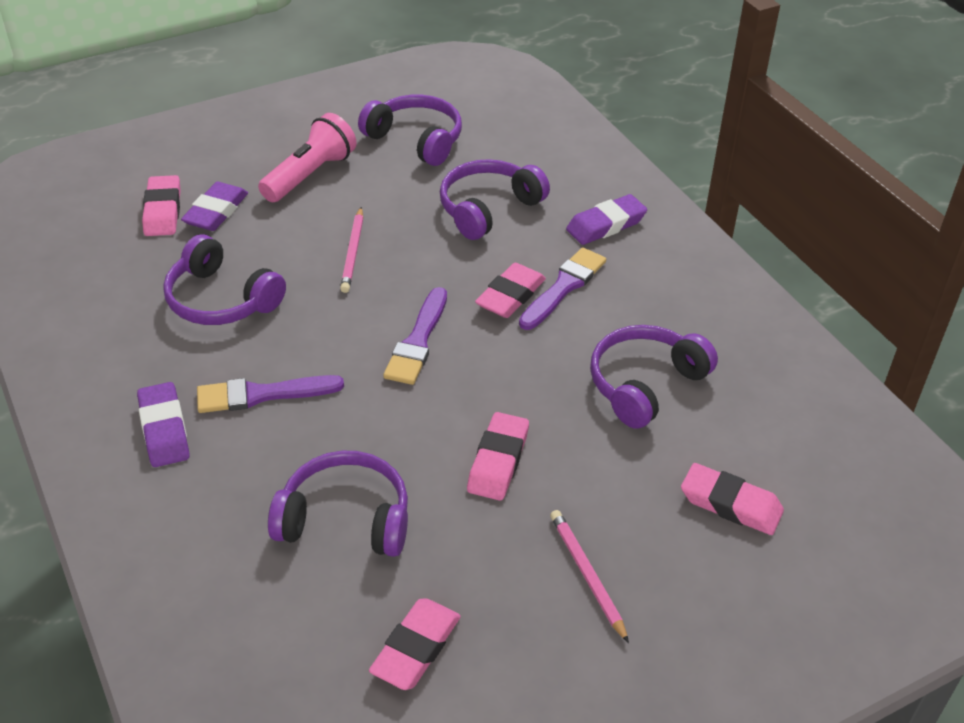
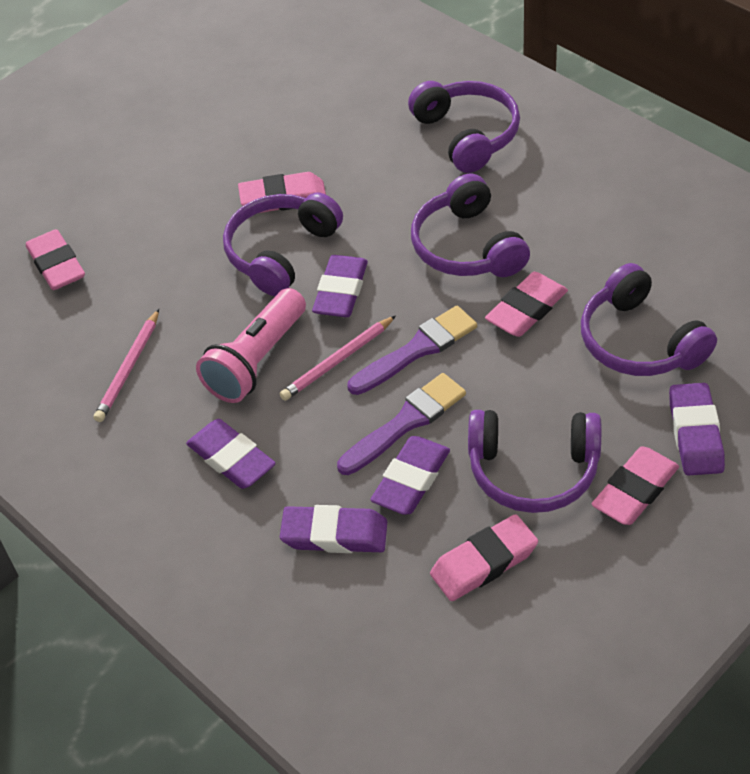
purple brush: 3 -> 2
purple eraser: 3 -> 5

